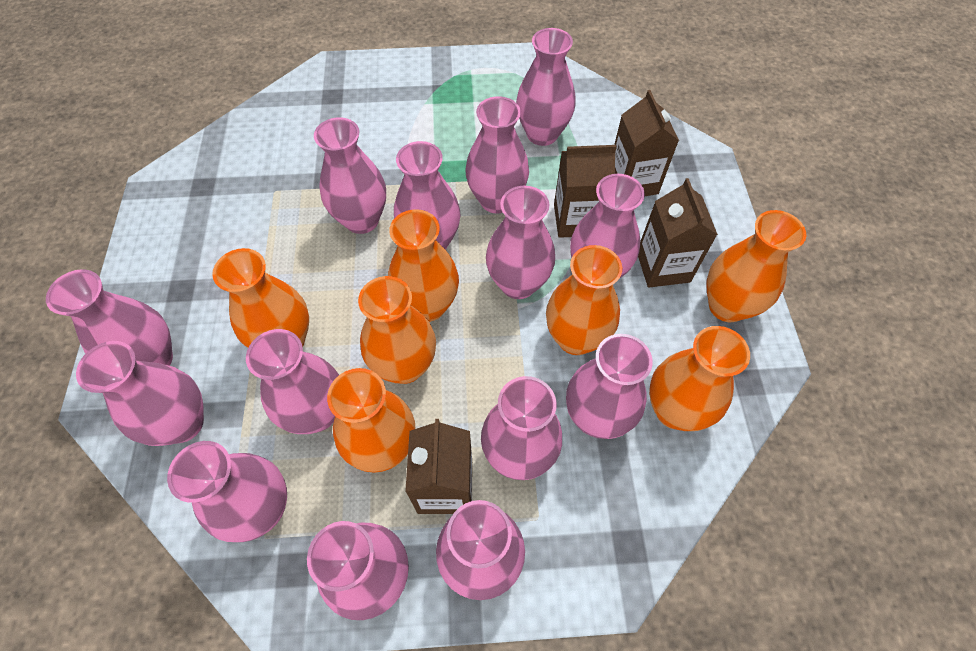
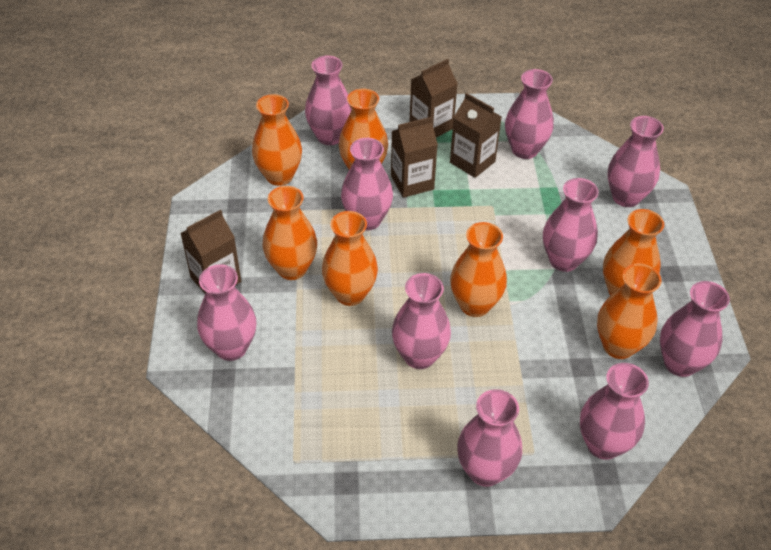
pink vase: 14 -> 10

